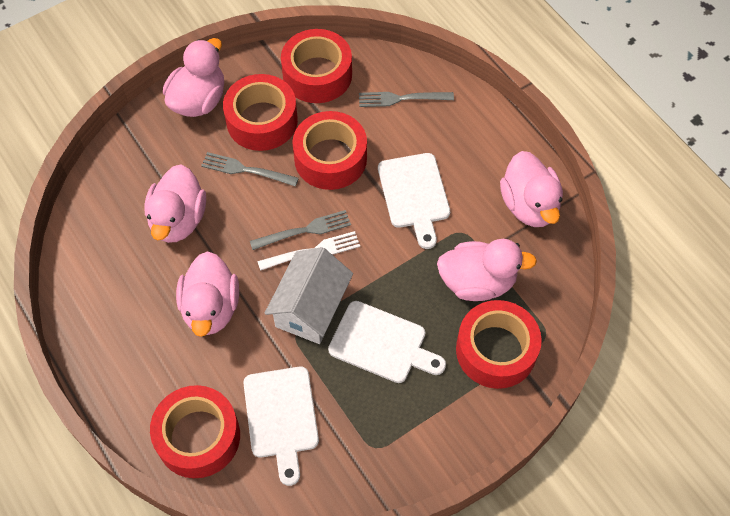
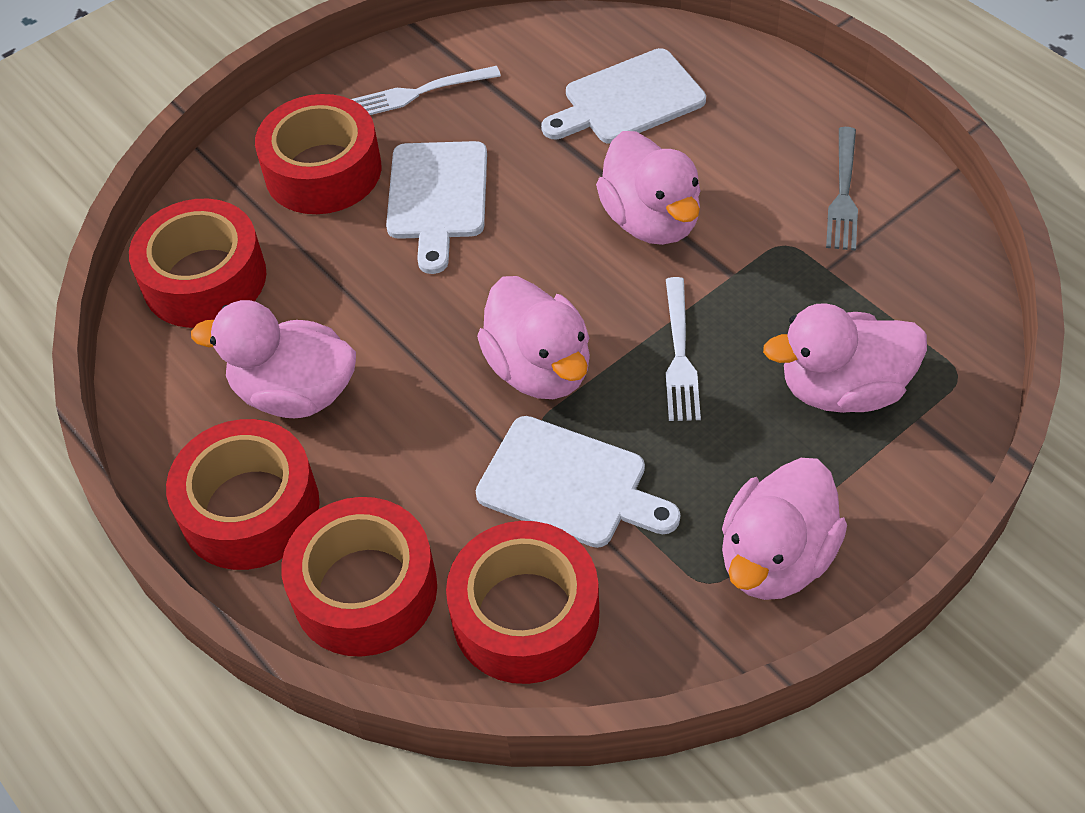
grey fork: 3 -> 1
white fork: 1 -> 2
white house: 1 -> 0

